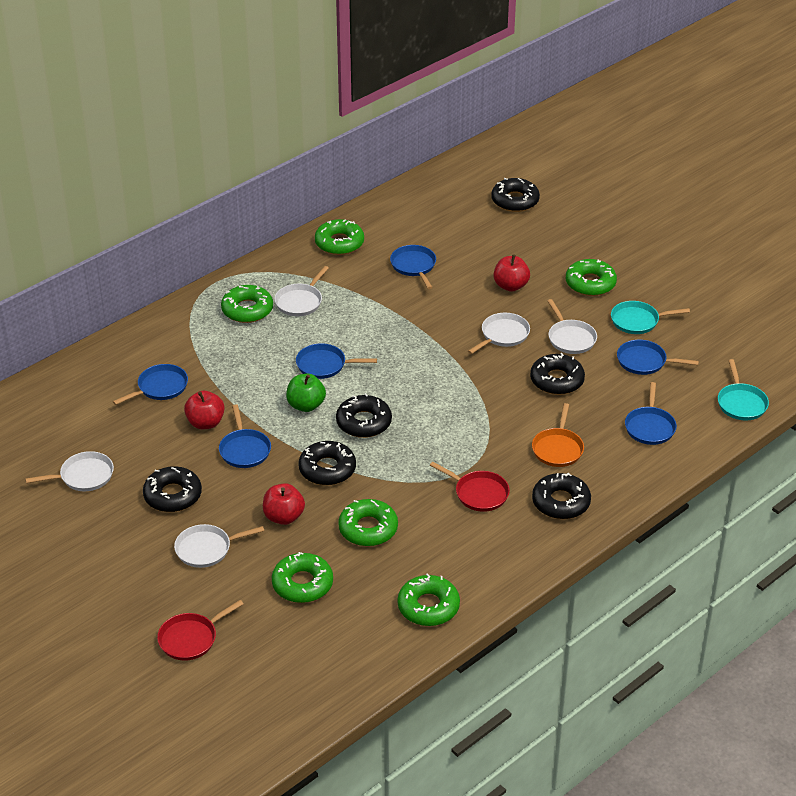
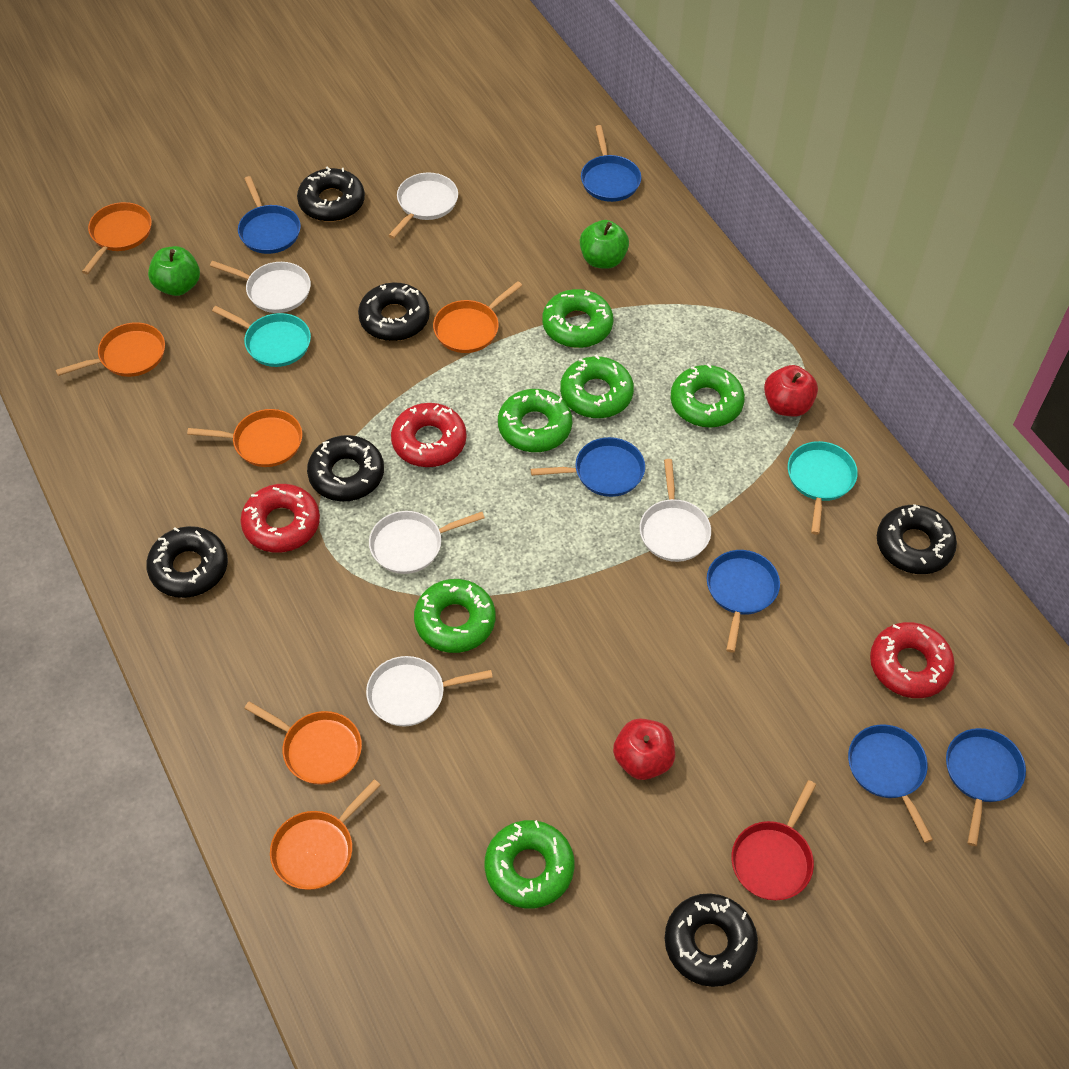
green apple: 1 -> 2
orange pan: 1 -> 6
red apple: 3 -> 2
red donut: 0 -> 3
red pan: 2 -> 1

